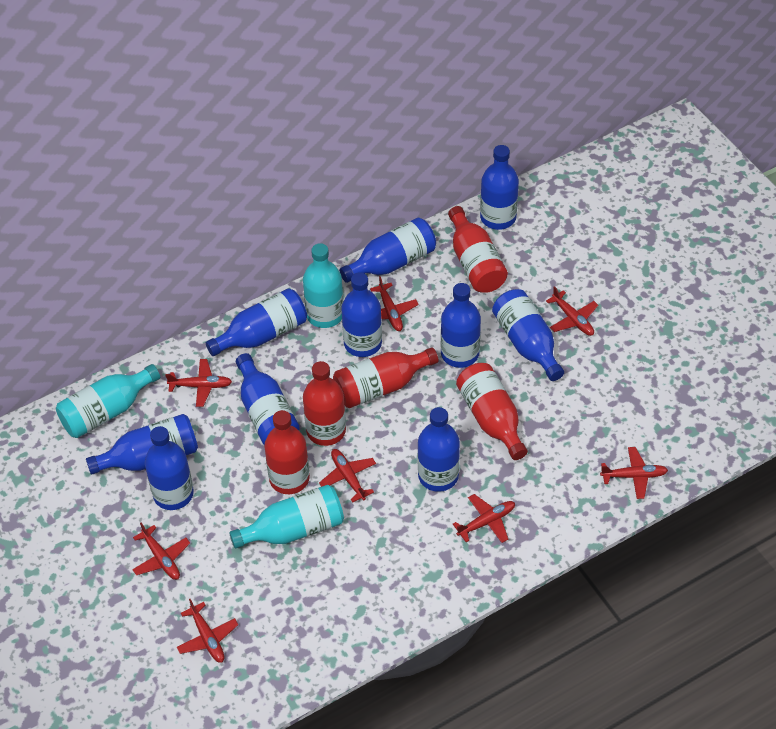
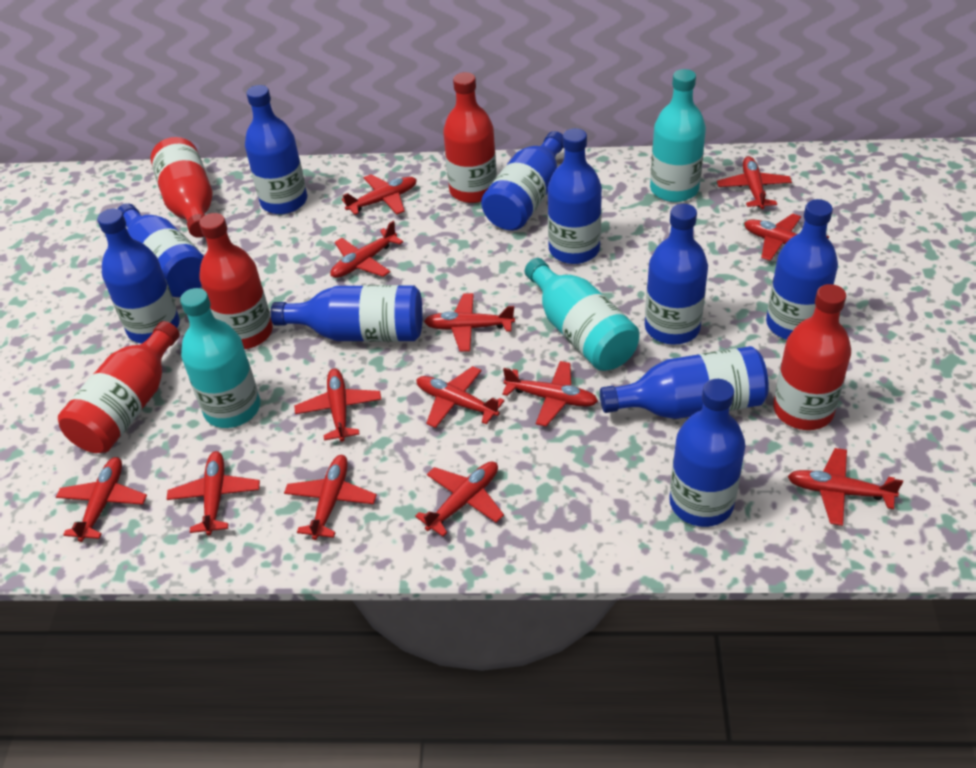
red plane: 8 -> 13

